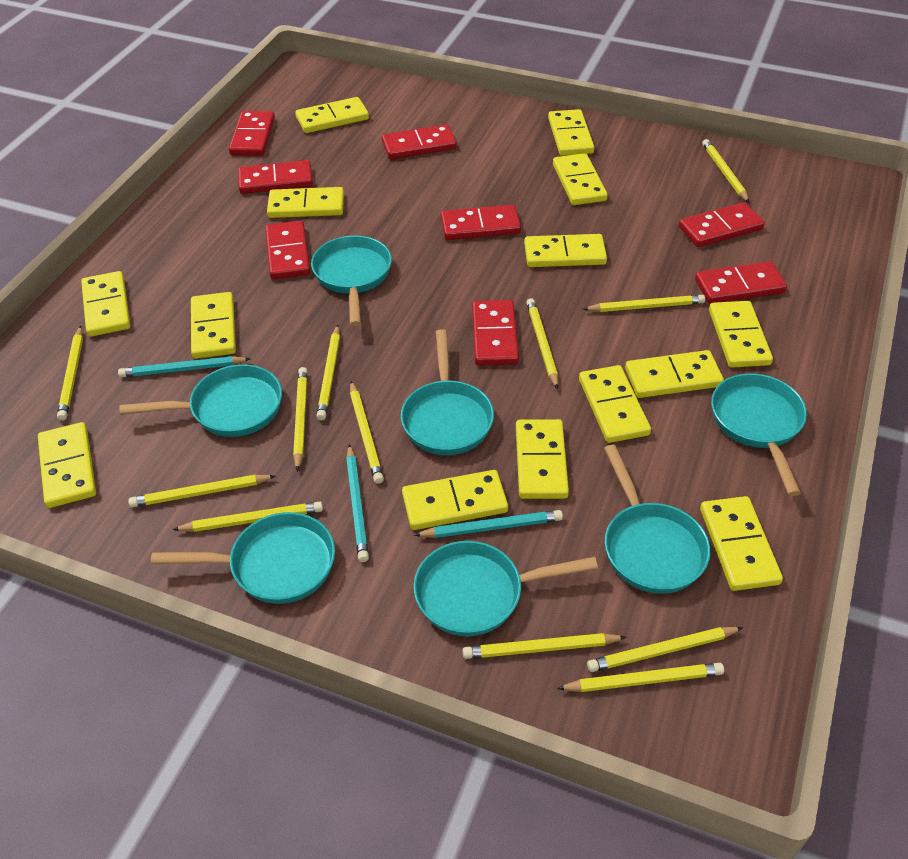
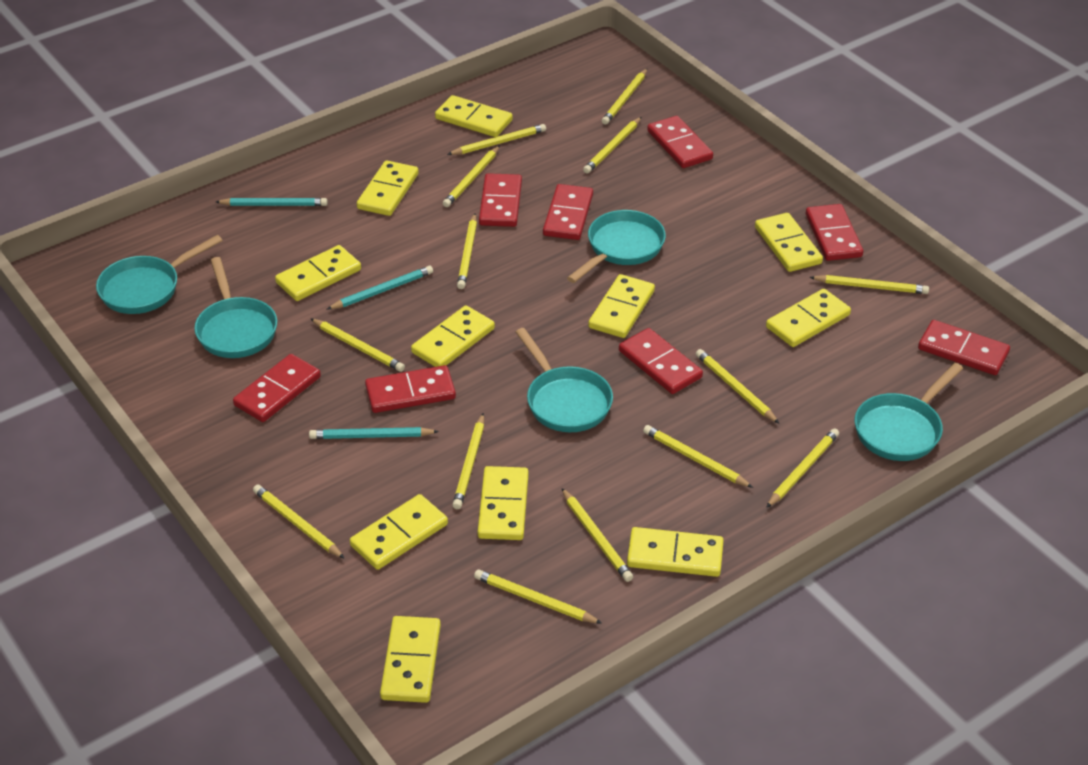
turquoise pan: 7 -> 5
yellow domino: 14 -> 11
yellow pencil: 12 -> 14

